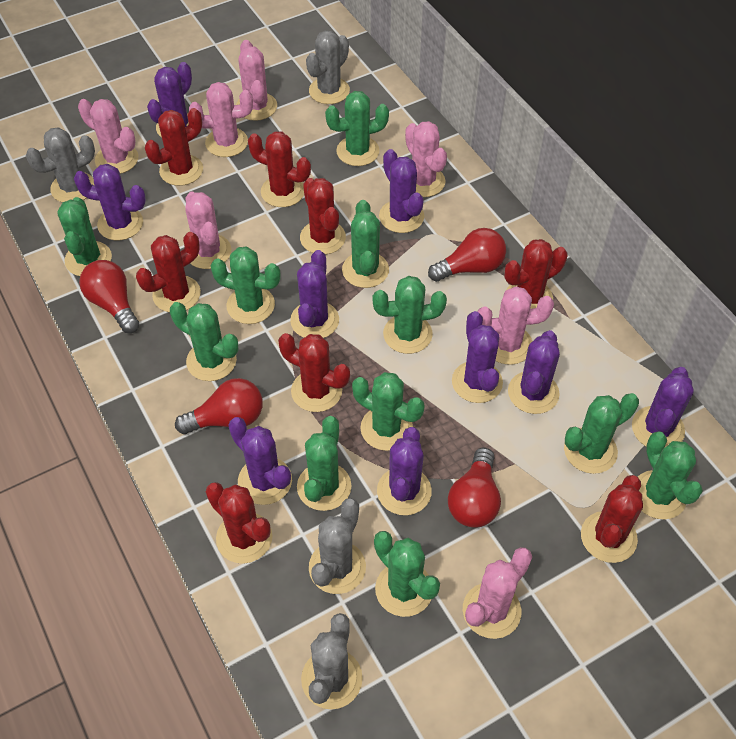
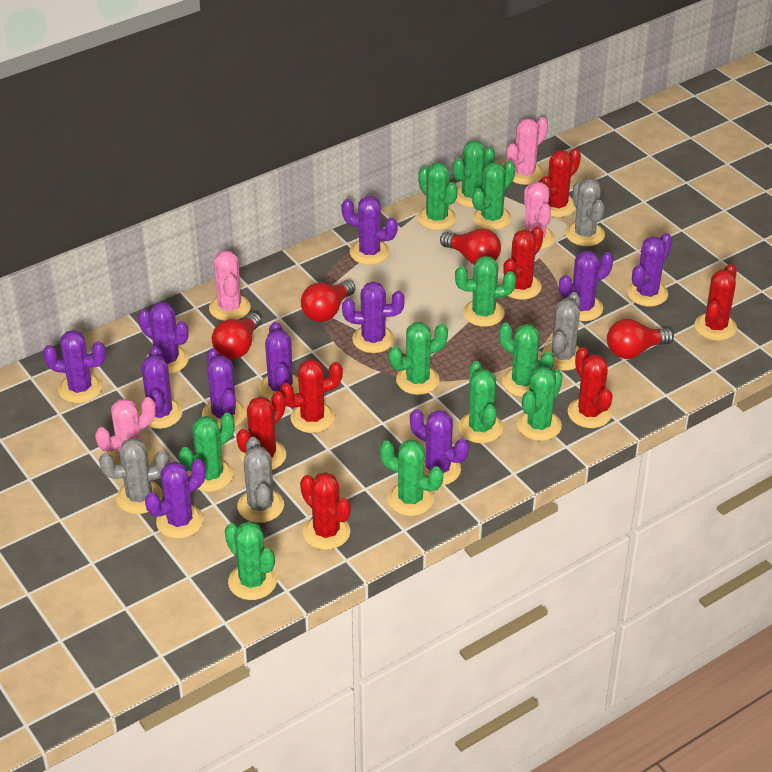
pink cactus: 7 -> 4
purple cactus: 9 -> 11
red cactus: 8 -> 7

